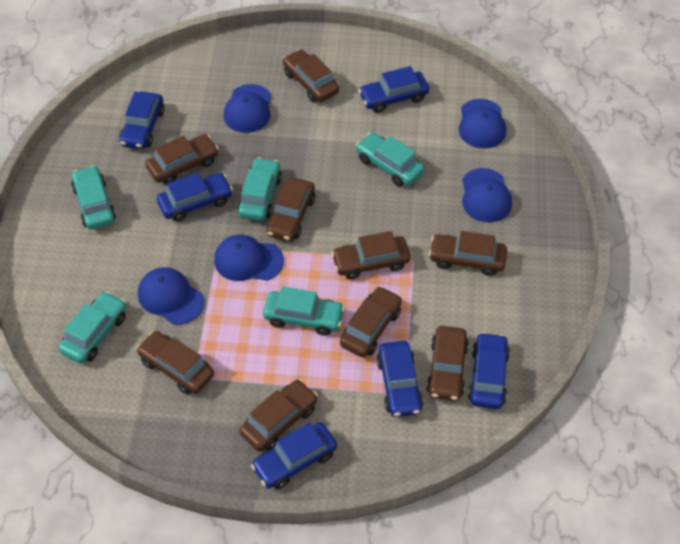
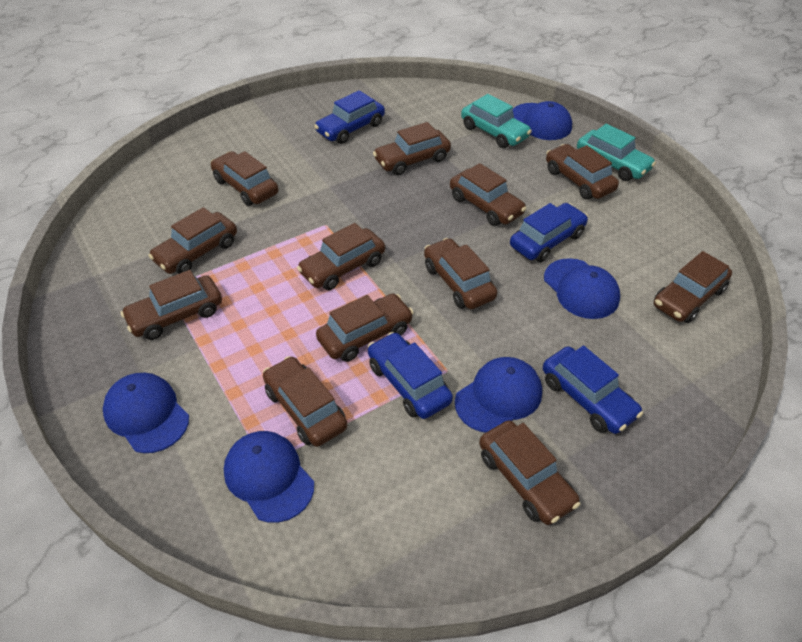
blue car: 6 -> 4
brown car: 9 -> 12
turquoise car: 5 -> 2

